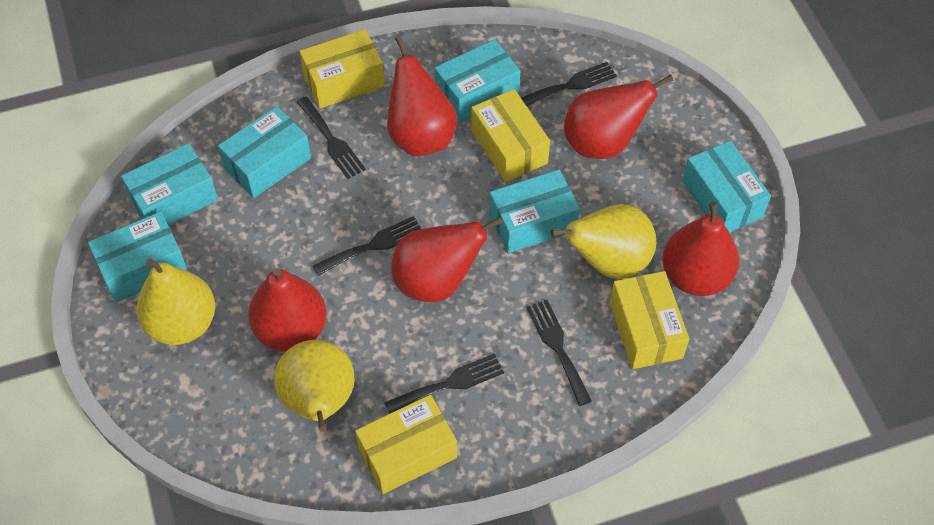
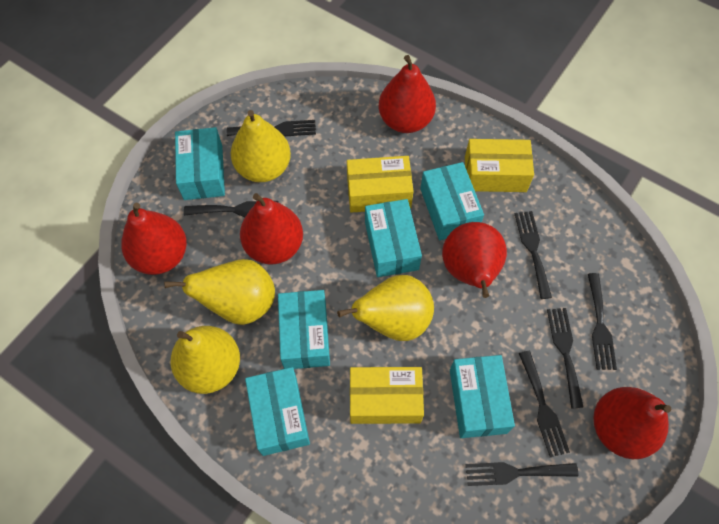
black fork: 5 -> 7
yellow box: 4 -> 3
yellow pear: 3 -> 4

